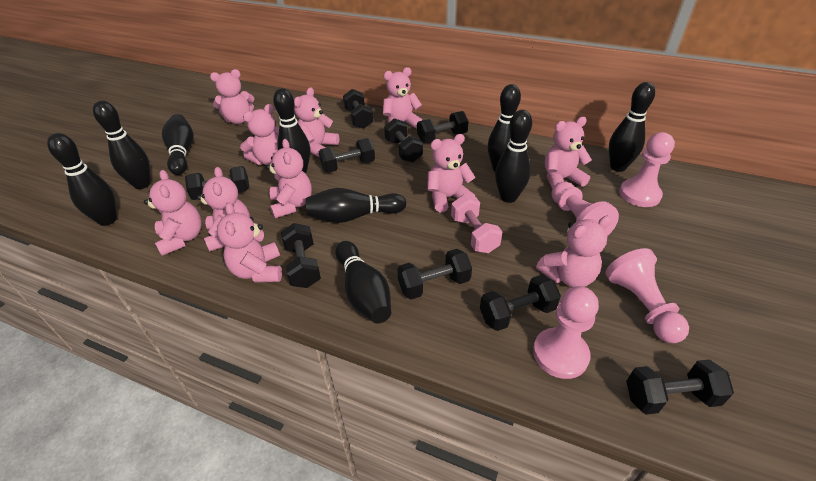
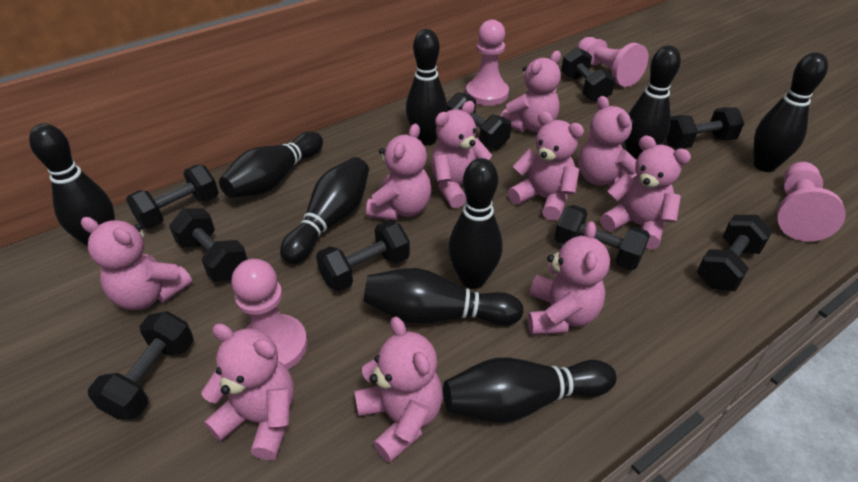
pink dumbbell: 1 -> 0
pink teddy bear: 11 -> 10

